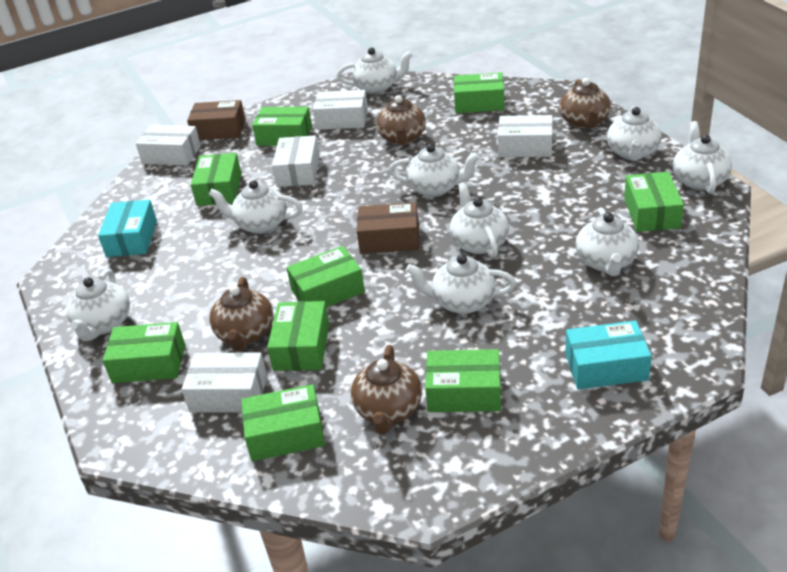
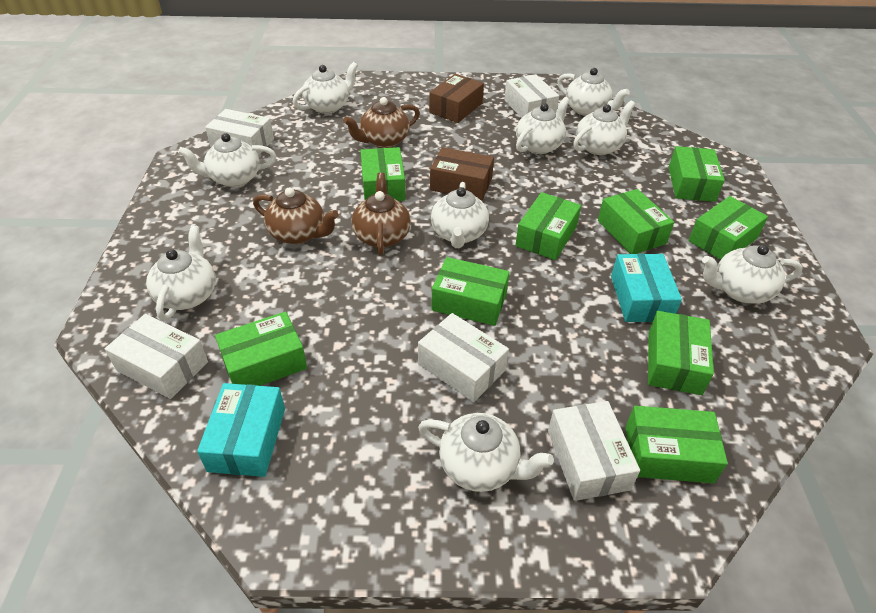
brown teapot: 4 -> 3

